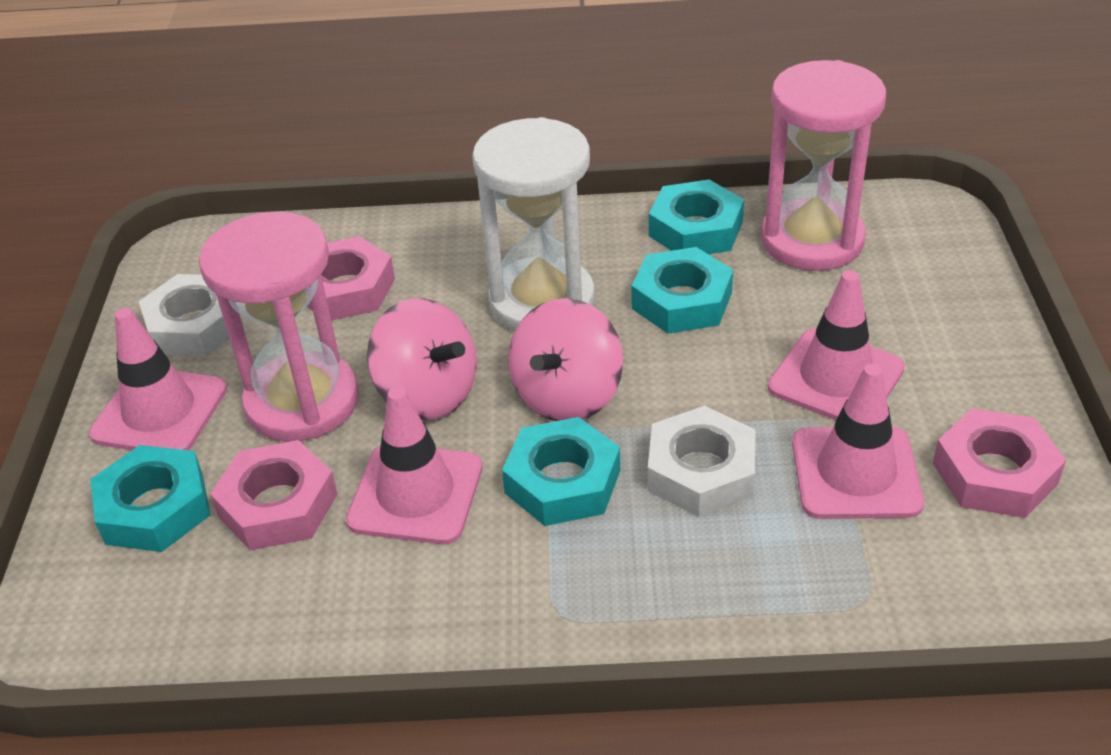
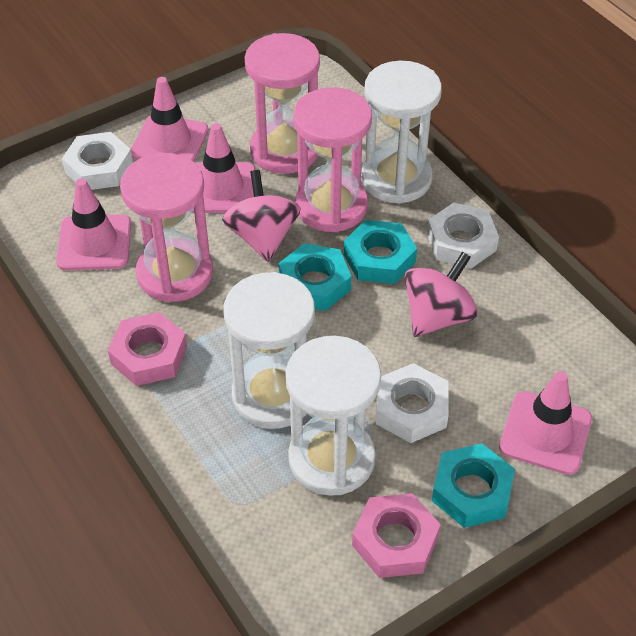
pink hourglass: 2 -> 3
pink nut: 3 -> 2
turquoise nut: 4 -> 3
white hourglass: 1 -> 3
white nut: 2 -> 3

